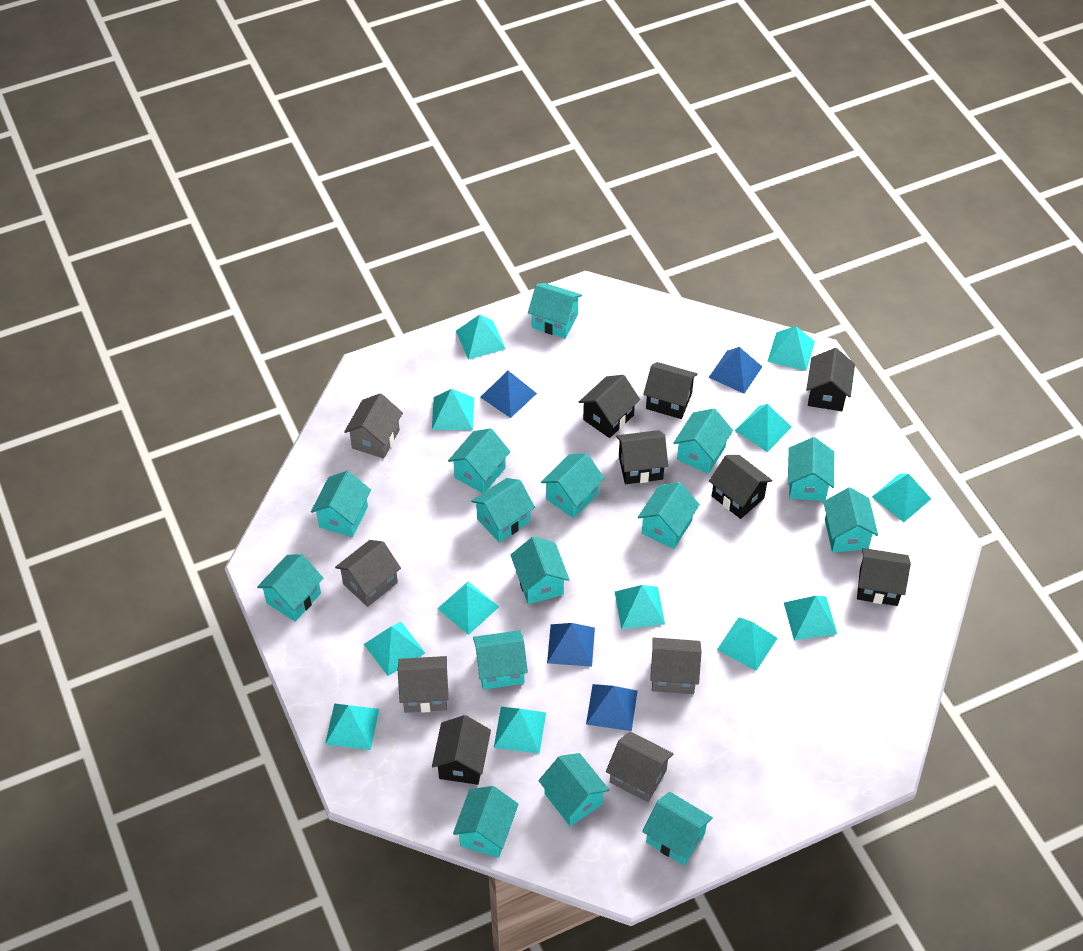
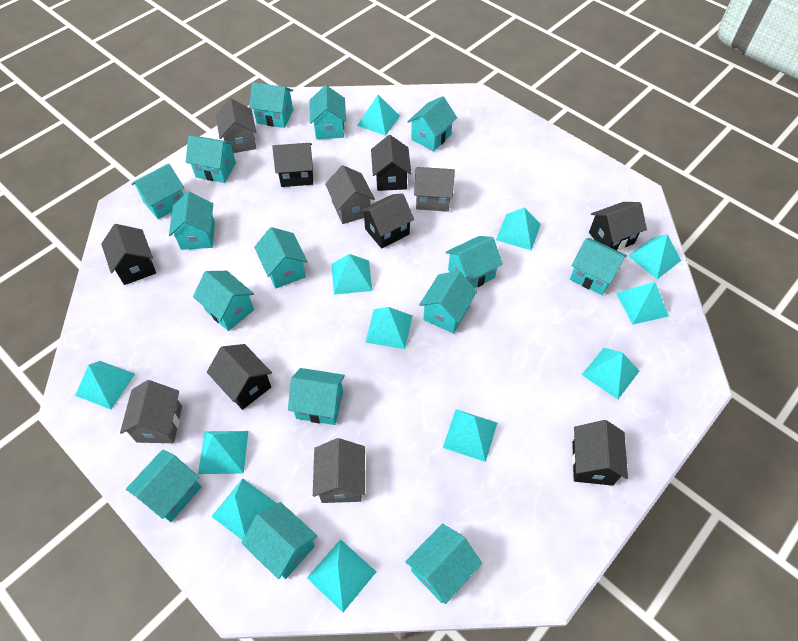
blue pyramid: 4 -> 0

